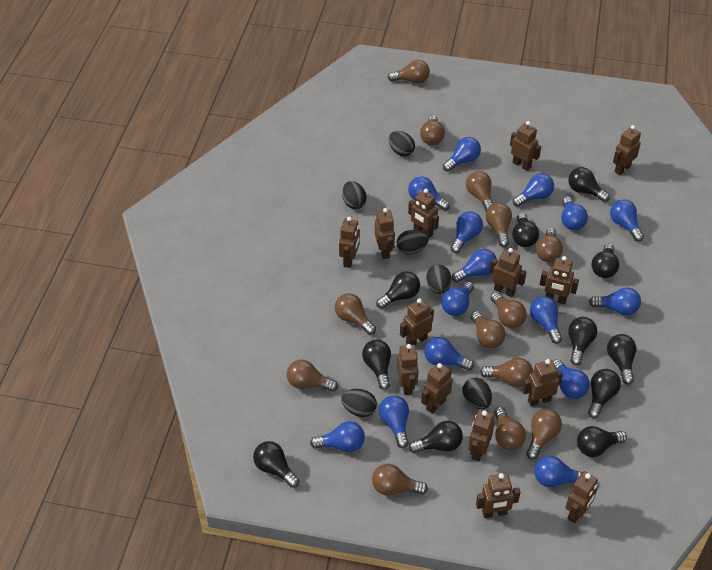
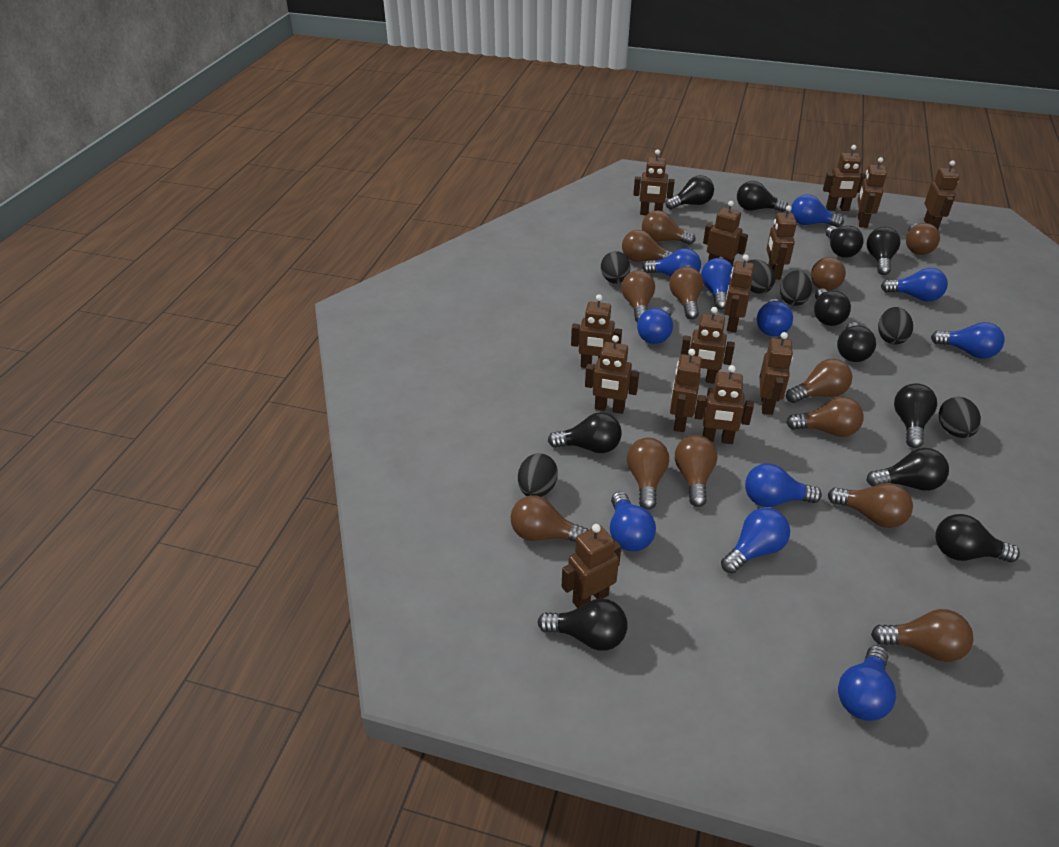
blue light bulb: 15 -> 11

